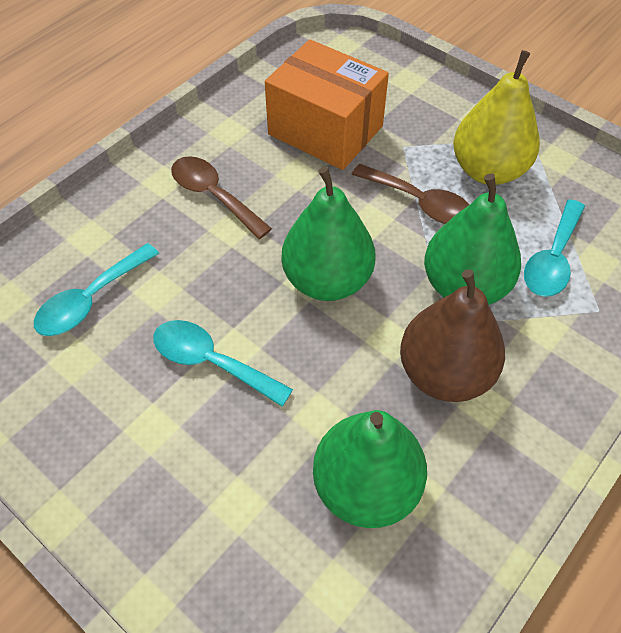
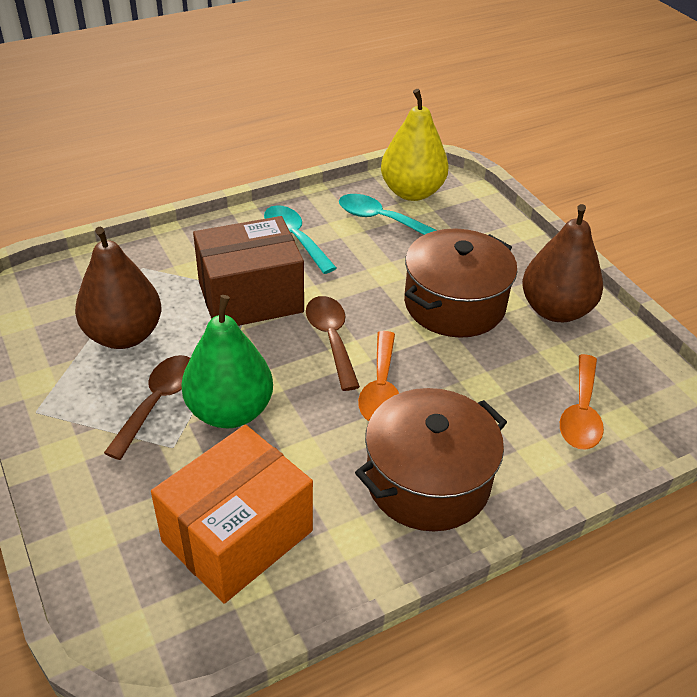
brown box: 0 -> 1
brown pear: 1 -> 2
brown pot: 0 -> 2
green pear: 3 -> 1
orange spoon: 0 -> 2
turquoise spoon: 3 -> 2

